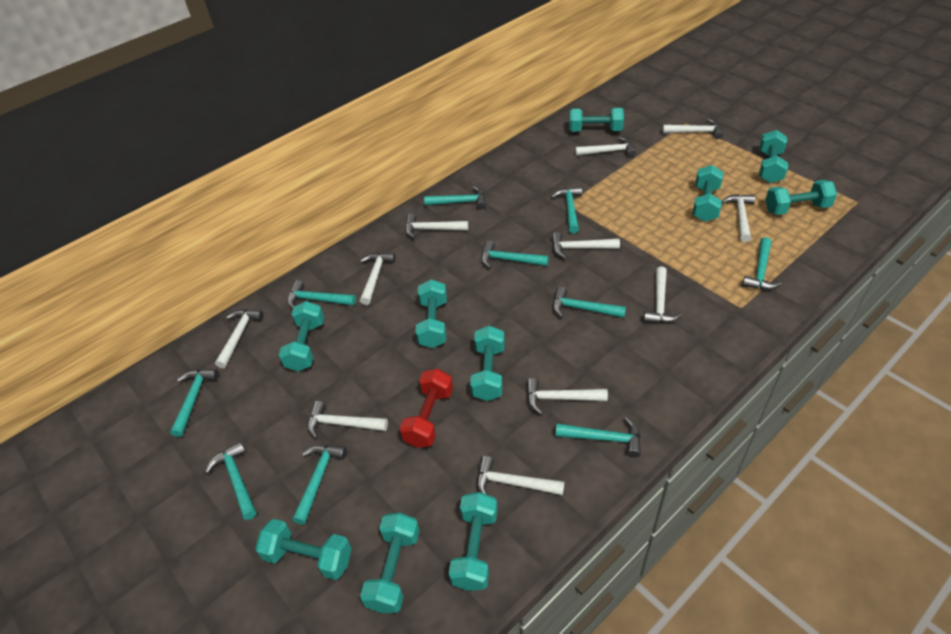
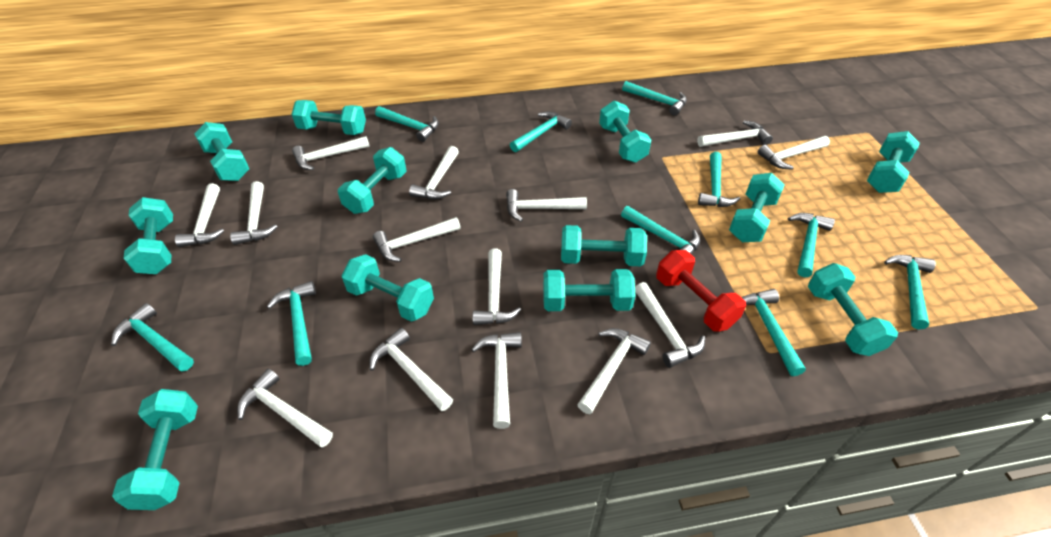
turquoise dumbbell: 10 -> 12
white hammer: 11 -> 14

